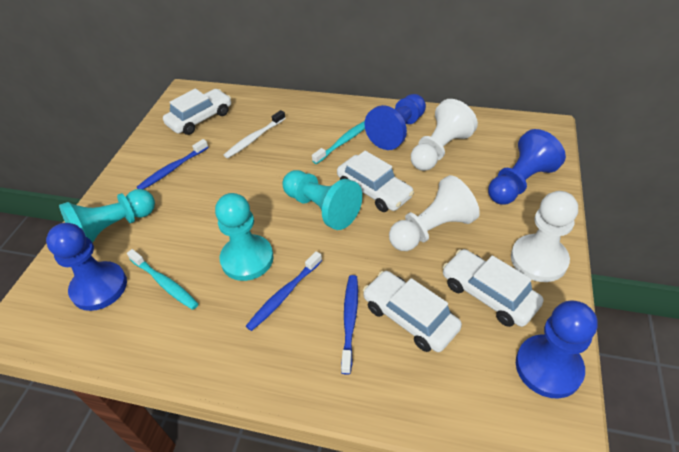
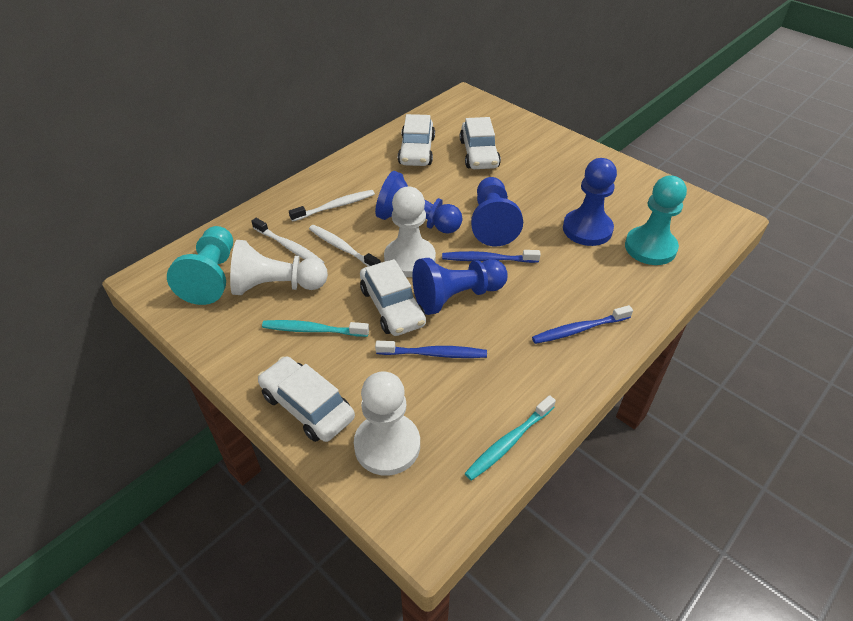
turquoise pawn: 3 -> 2
white toothbrush: 1 -> 3

